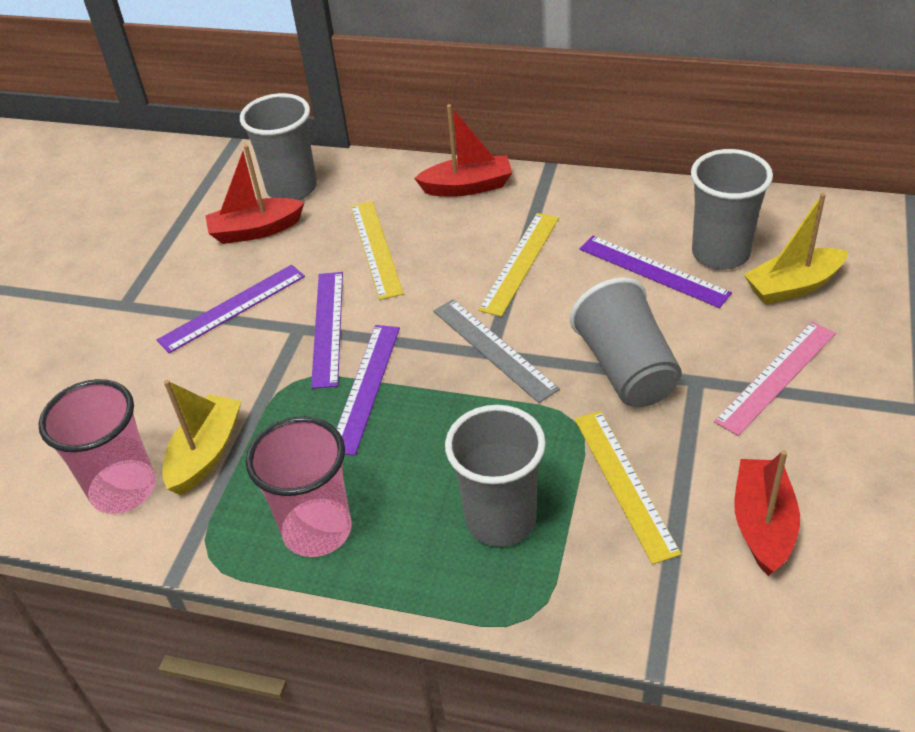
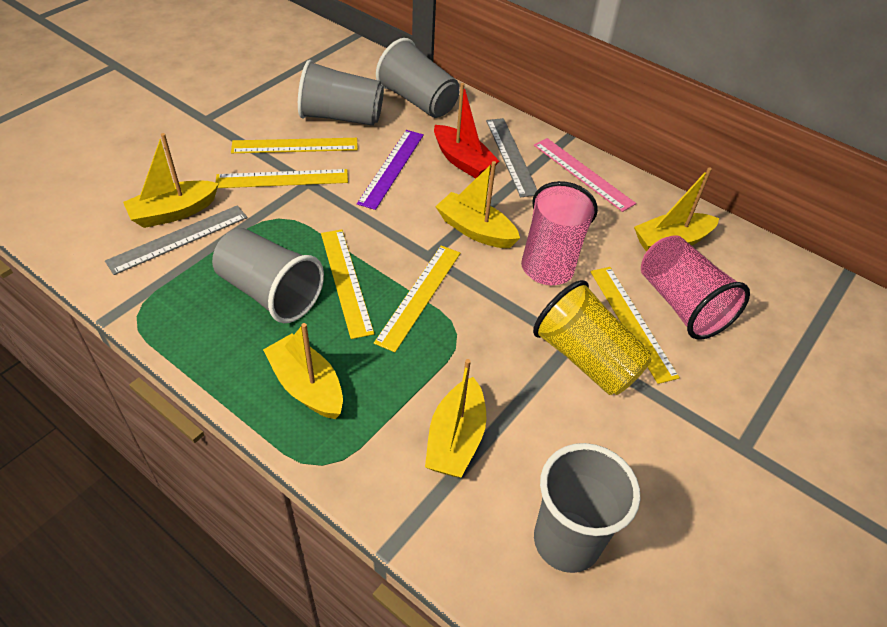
grey ruler: 1 -> 2
purple ruler: 4 -> 1
red boat: 3 -> 1
yellow boat: 2 -> 5
yellow cup: 0 -> 1
yellow ruler: 3 -> 5

